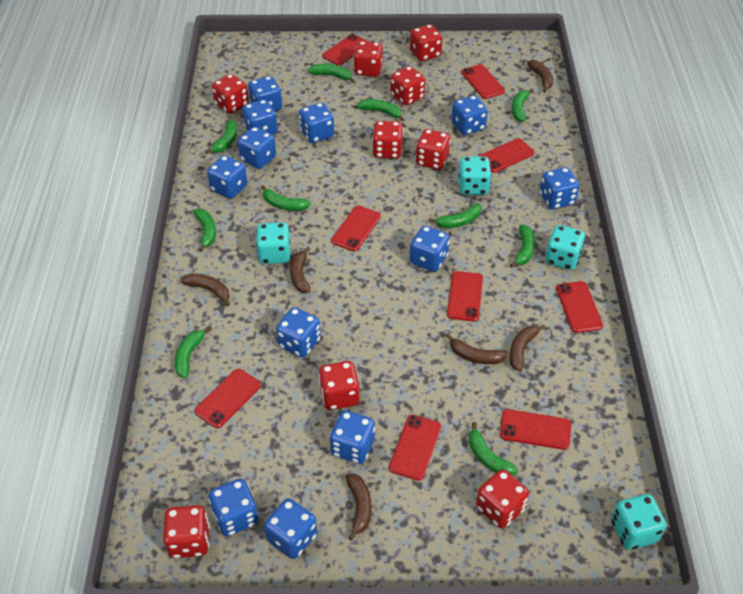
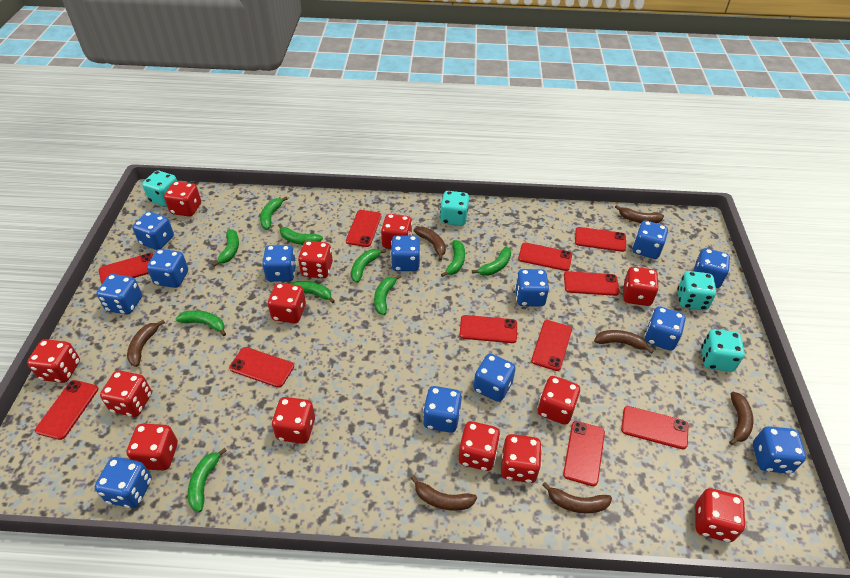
blue dice: 12 -> 13
brown banana: 6 -> 7
red dice: 9 -> 13
red phone: 9 -> 11

